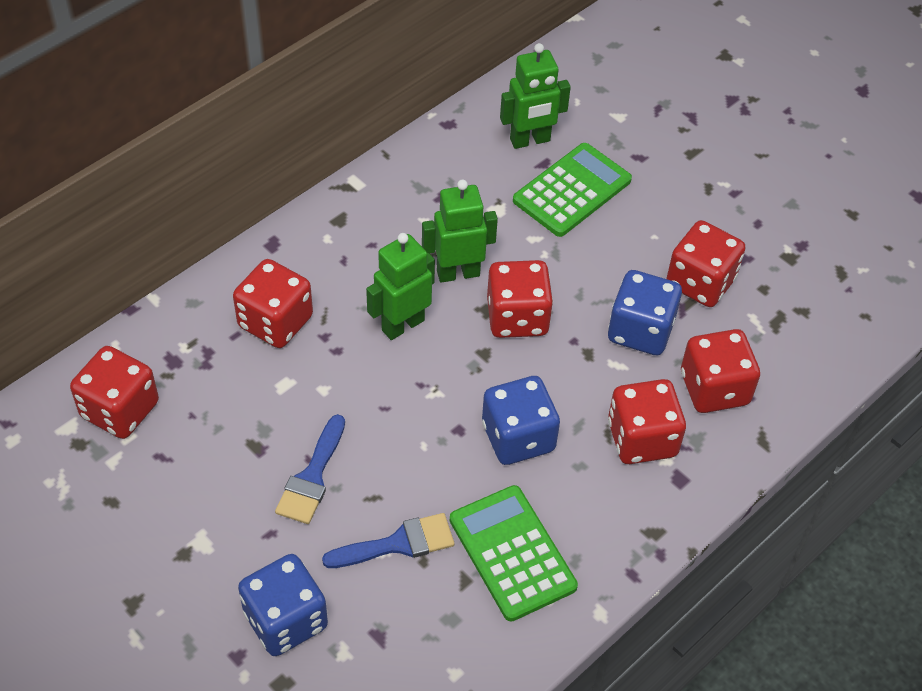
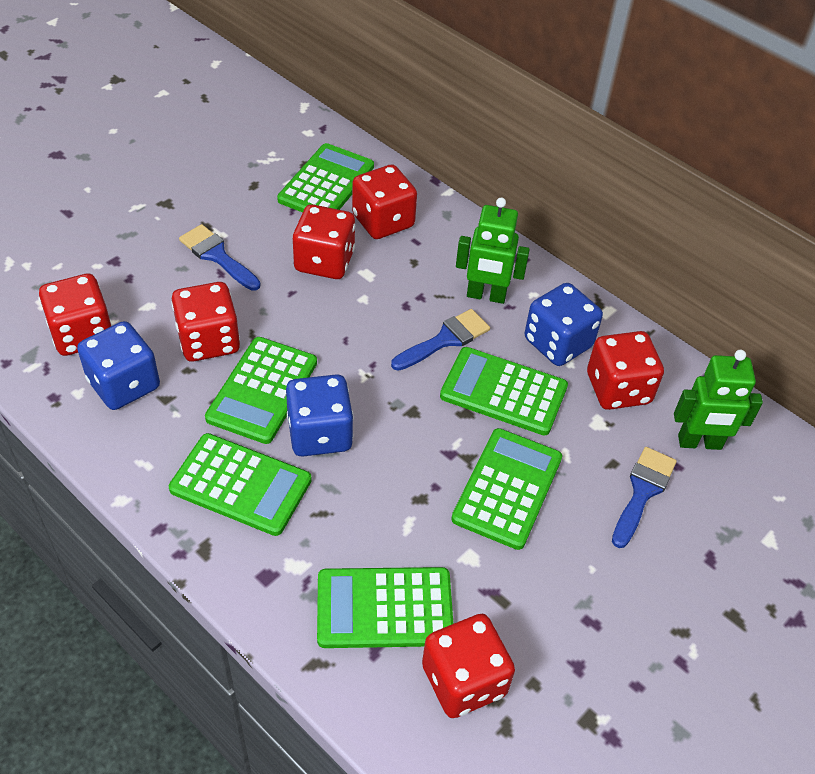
blue brush: 2 -> 3
green calculator: 2 -> 6
green robot: 3 -> 2

